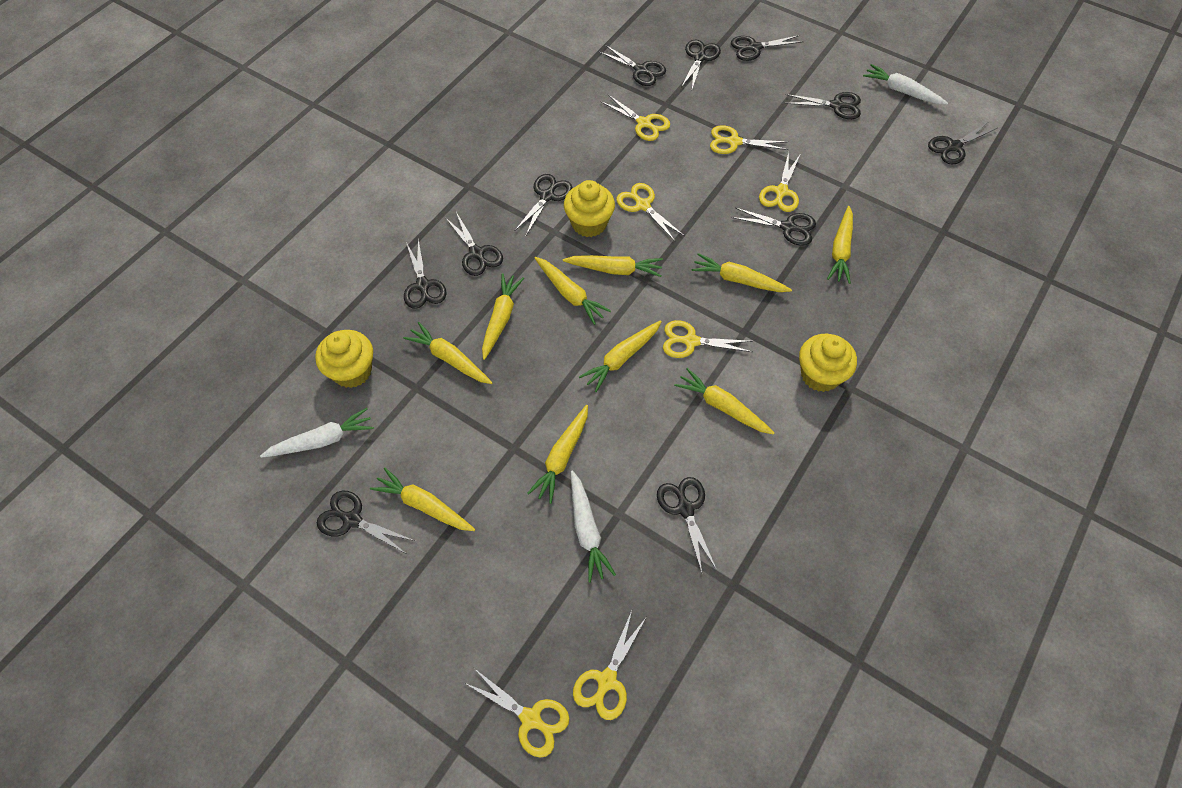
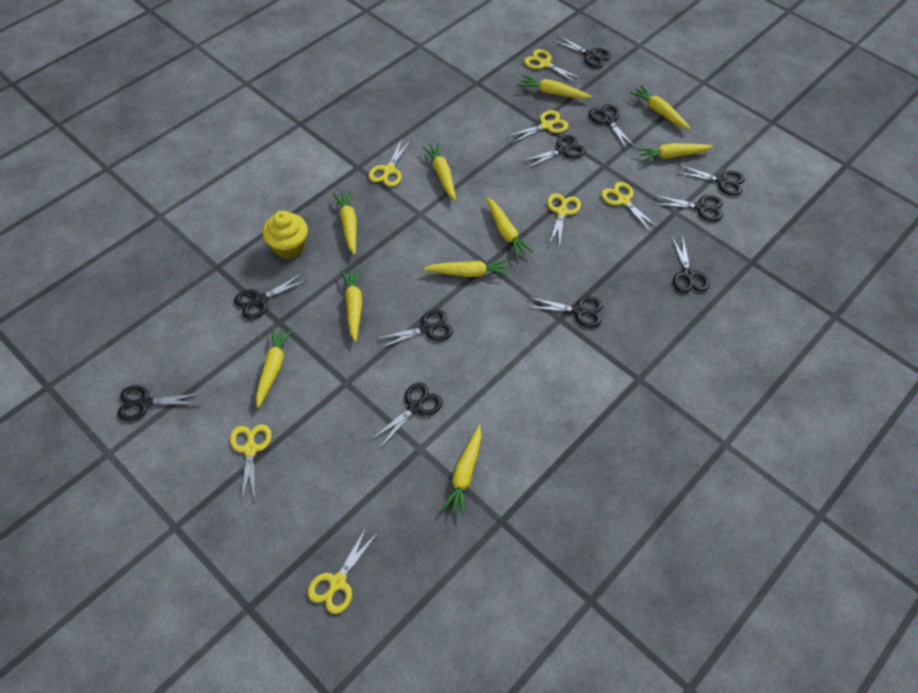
white carrot: 3 -> 0
yellow cupcake: 3 -> 1

